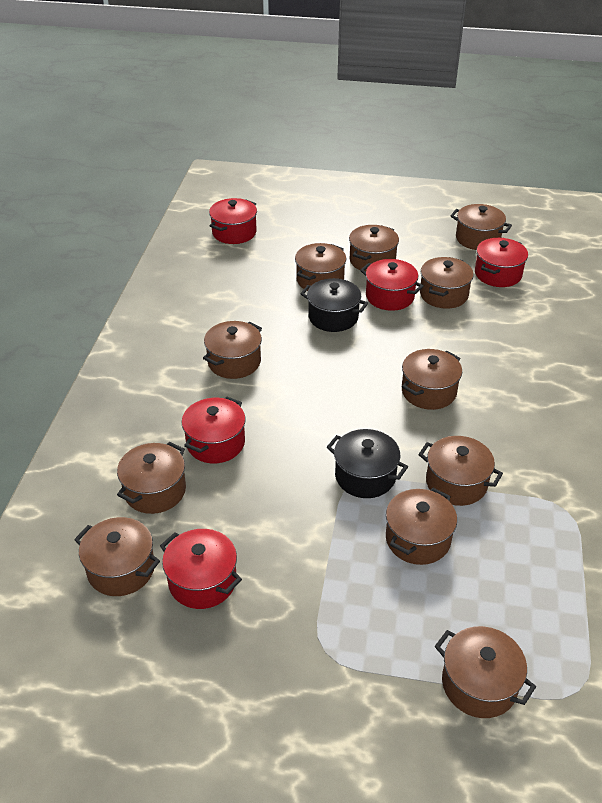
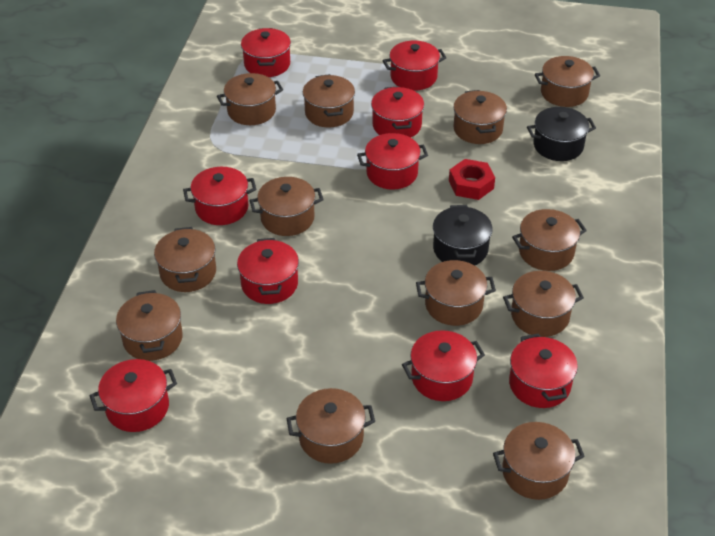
brown pot: 11 -> 12
red nut: 0 -> 1
red pot: 5 -> 9

